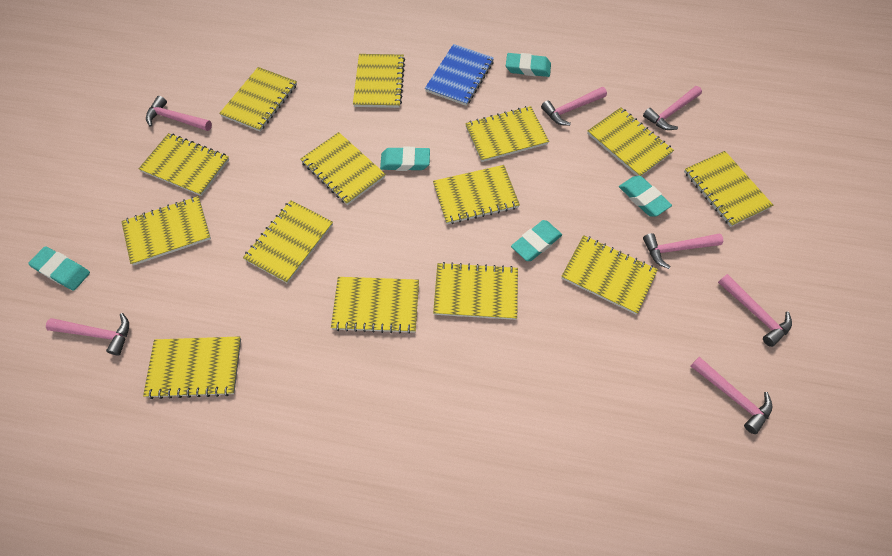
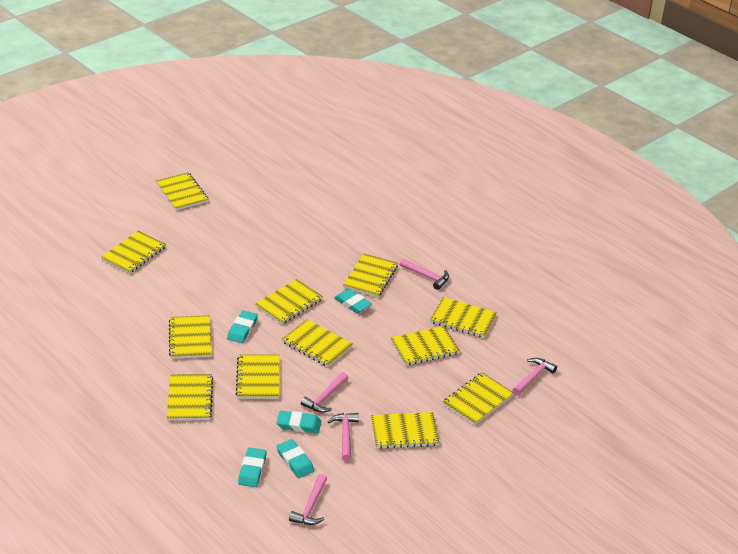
blue notebook: 1 -> 0
pink hammer: 7 -> 5
yellow notebook: 14 -> 12

